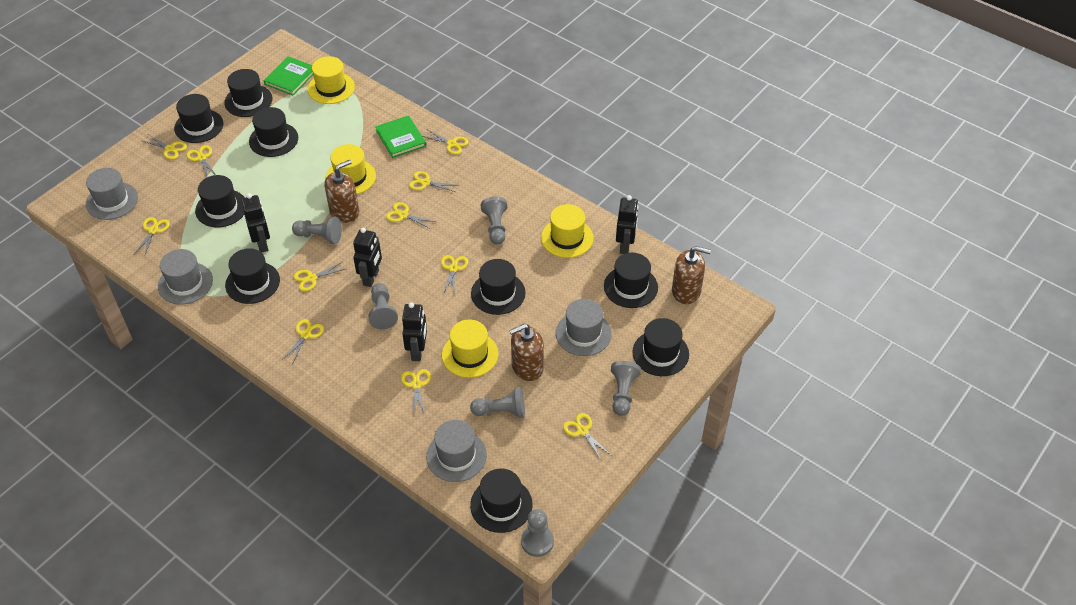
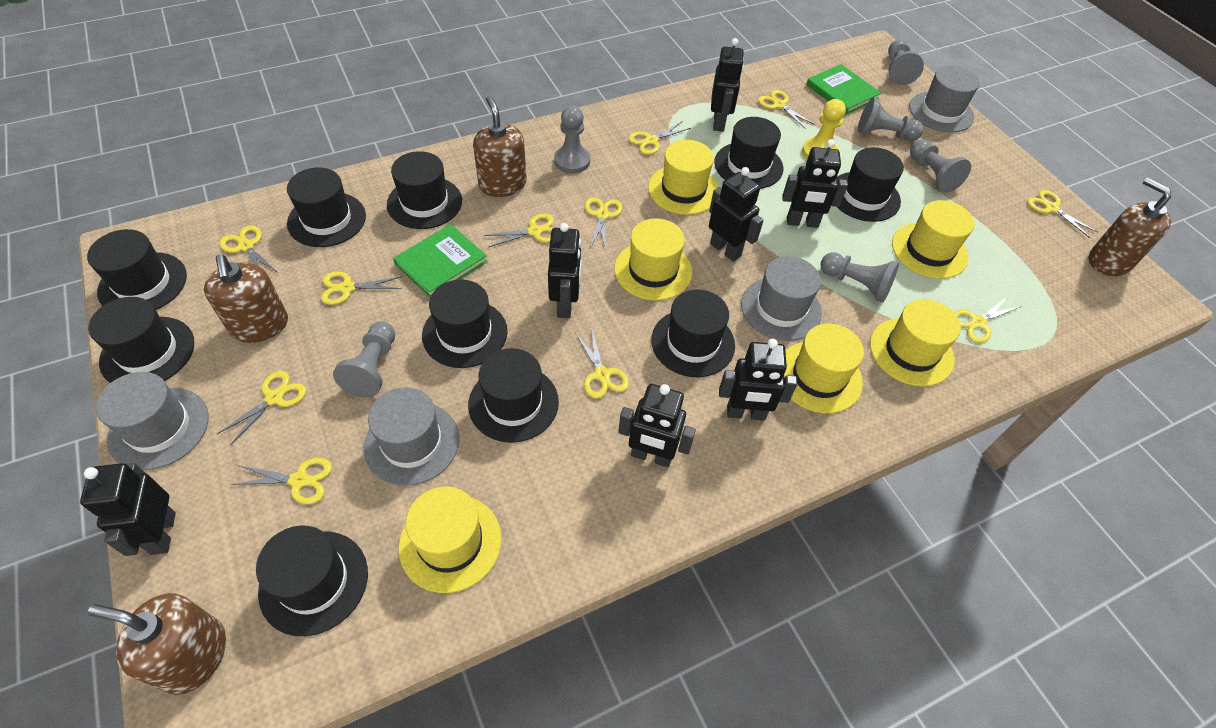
black hat: 9 -> 10
black robot: 4 -> 7
brown soap dispenser: 3 -> 4
yellow hat: 4 -> 6
yellow pawn: 0 -> 1

